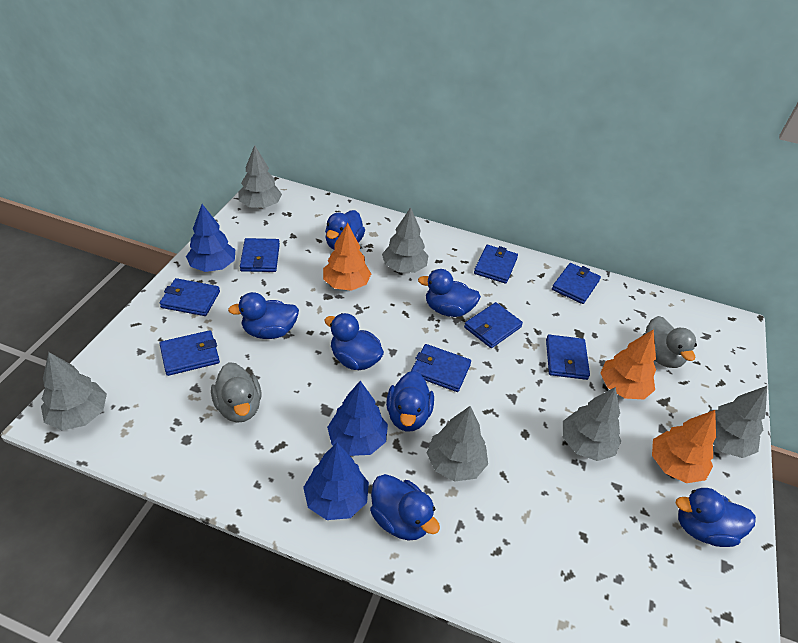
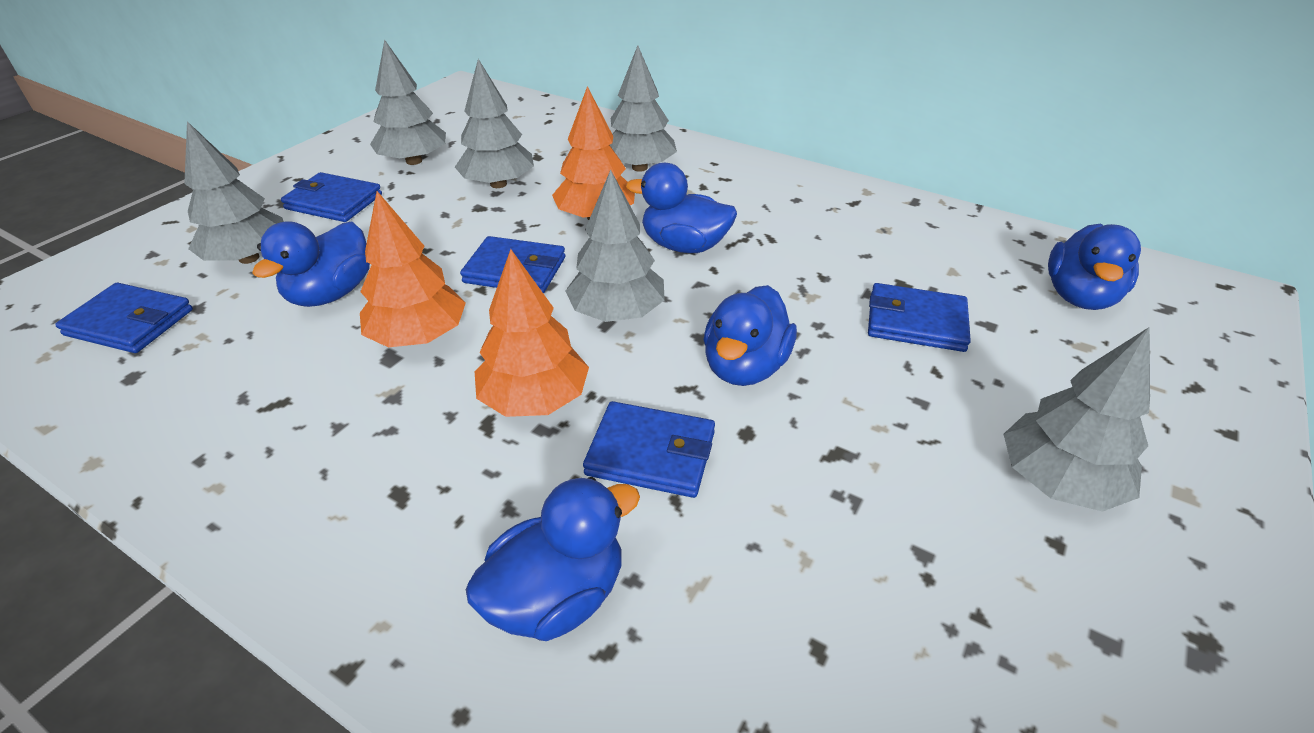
blue duck: 7 -> 5
blue tree: 3 -> 0
blue wallet: 8 -> 5
grey duck: 2 -> 0

